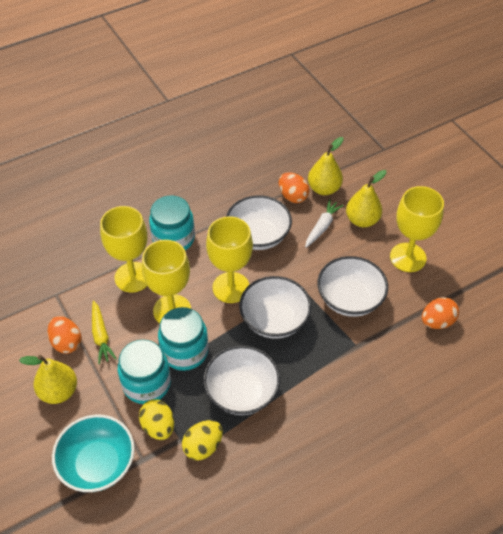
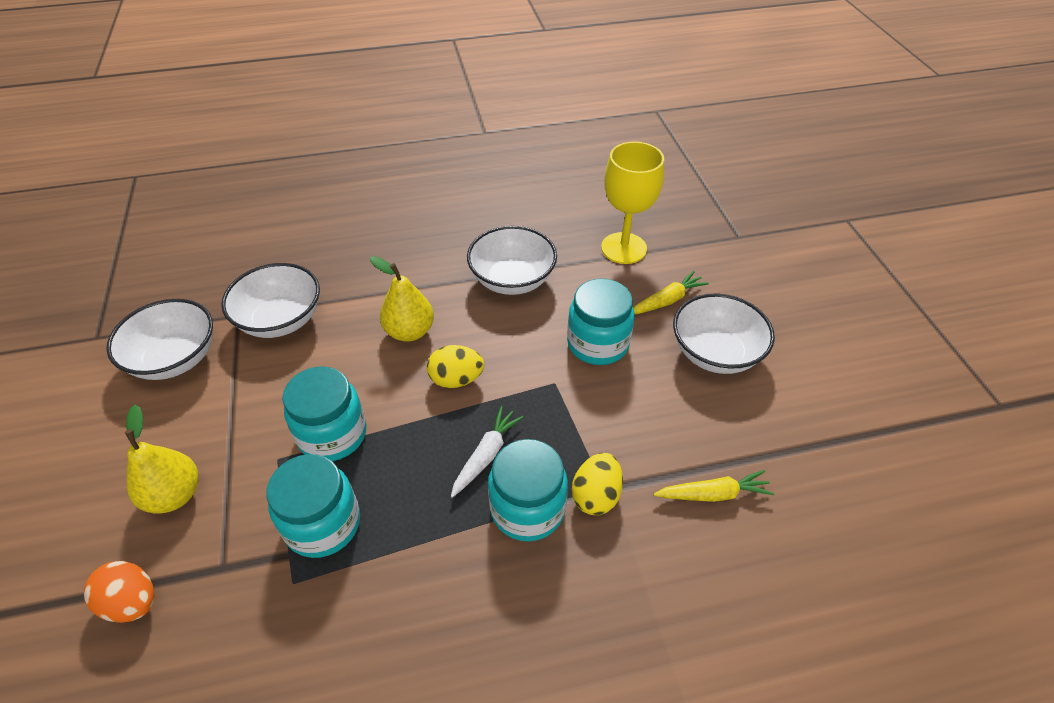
orange egg: 3 -> 1
turquoise bowl: 1 -> 0
turquoise jar: 3 -> 4
yellow carrot: 1 -> 2
yellow goblet: 4 -> 1
yellow pear: 3 -> 2

